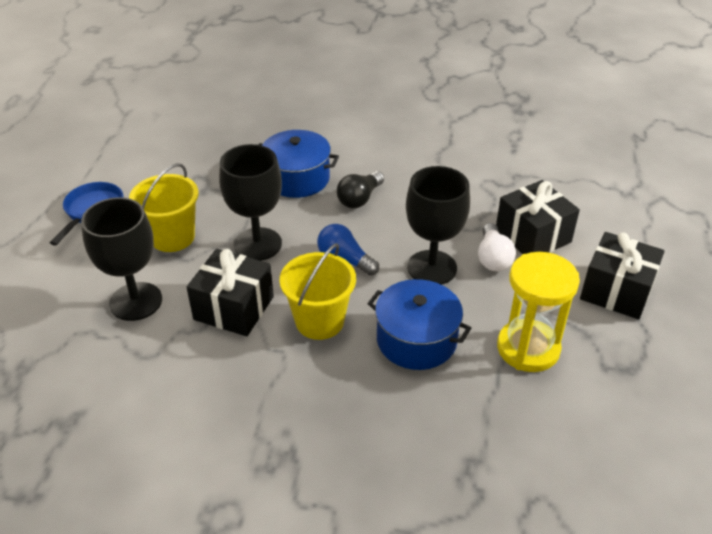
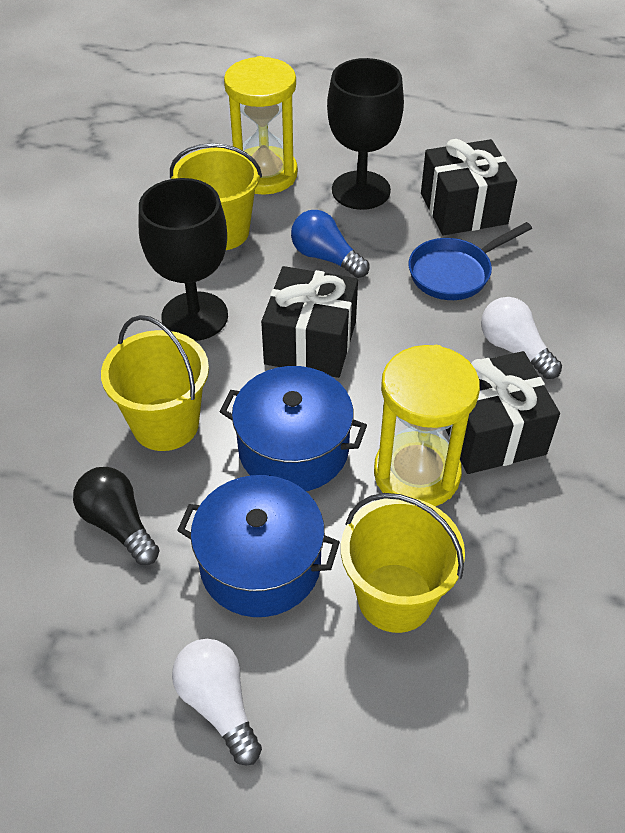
black goblet: 3 -> 2
white light bulb: 1 -> 2
yellow bucket: 2 -> 3
yellow hourglass: 1 -> 2

